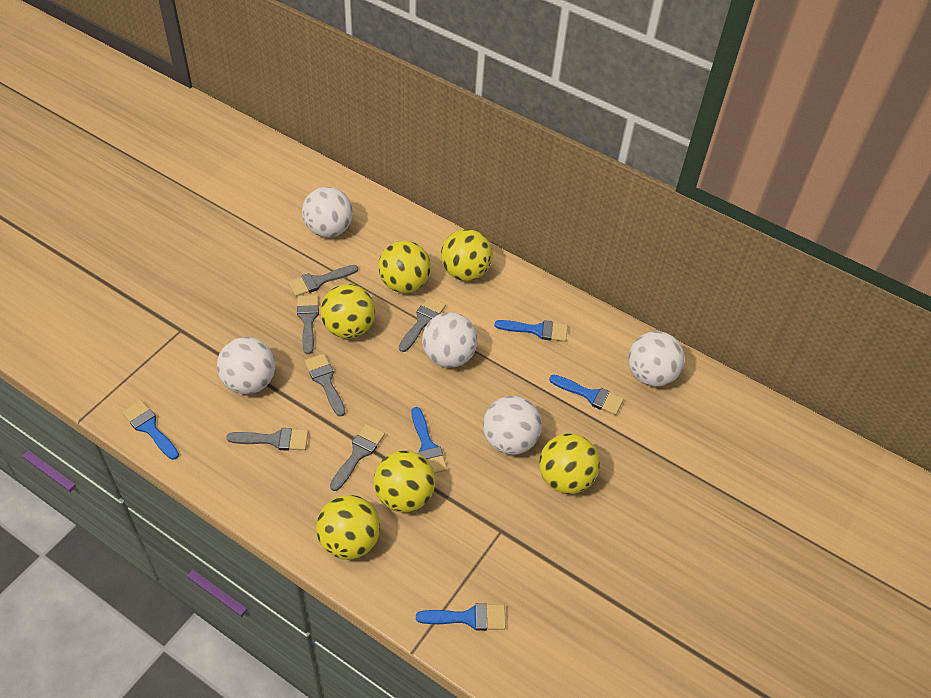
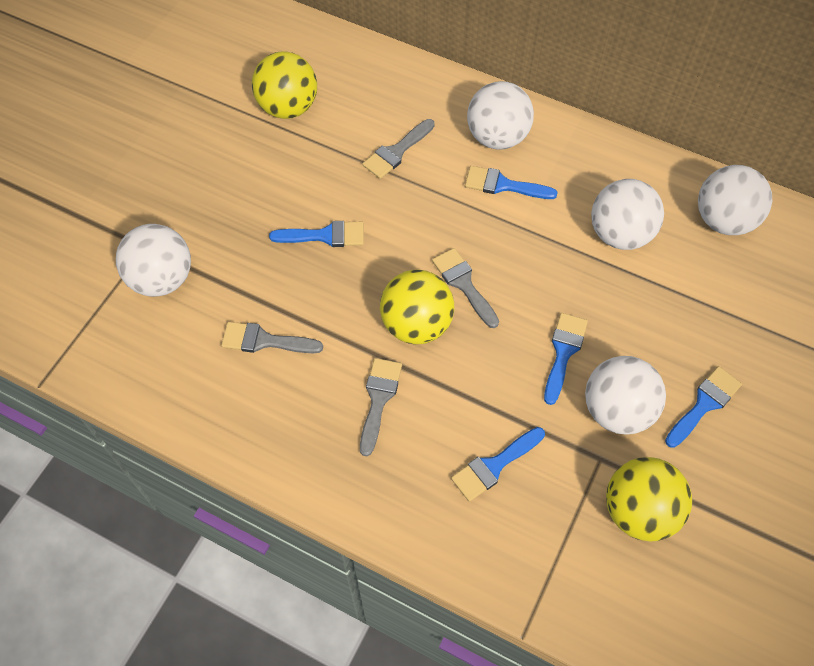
grey brush: 6 -> 4
yellow ball: 6 -> 3

